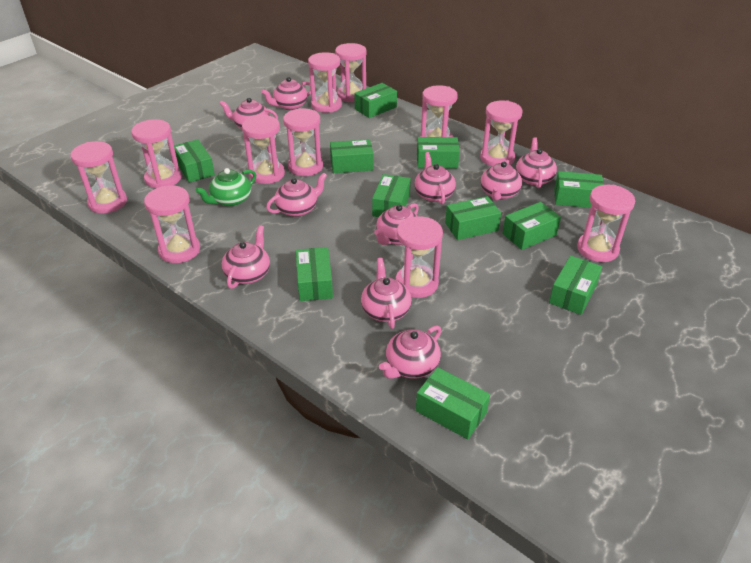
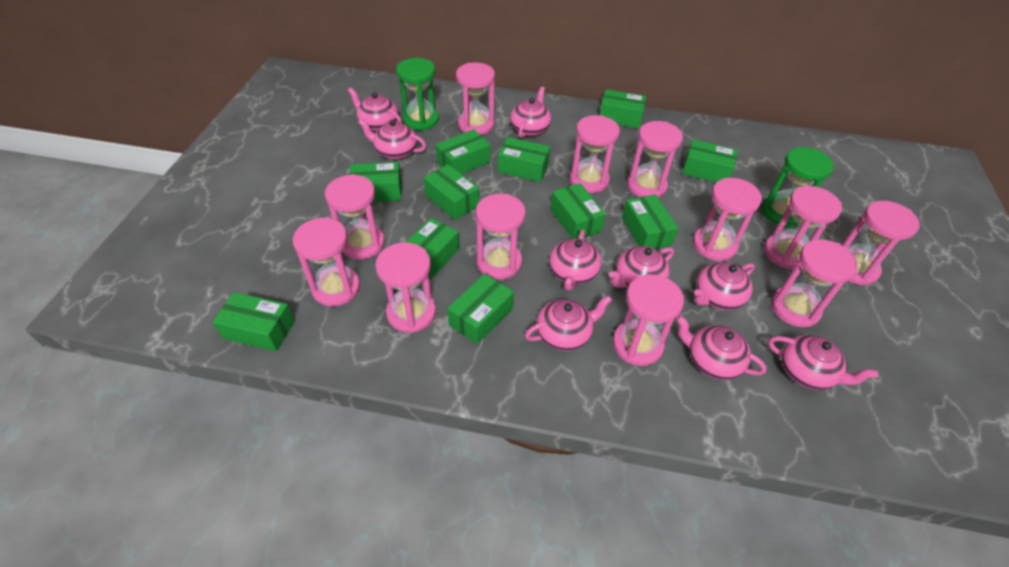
green hourglass: 0 -> 2
green teapot: 1 -> 0
pink hourglass: 11 -> 12
pink teapot: 10 -> 9

